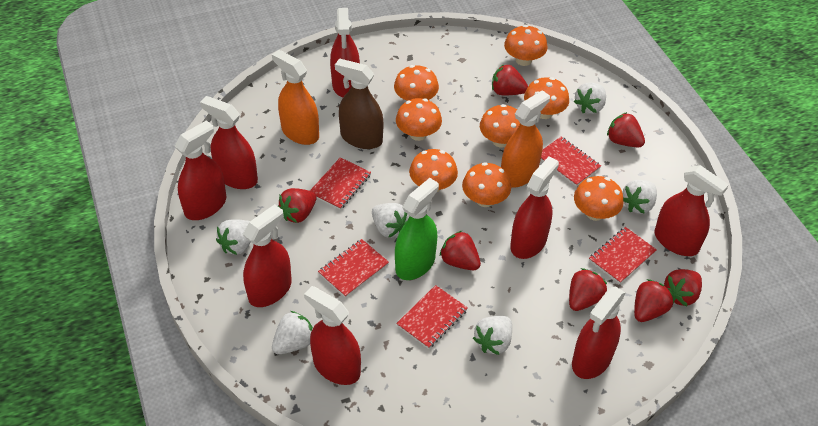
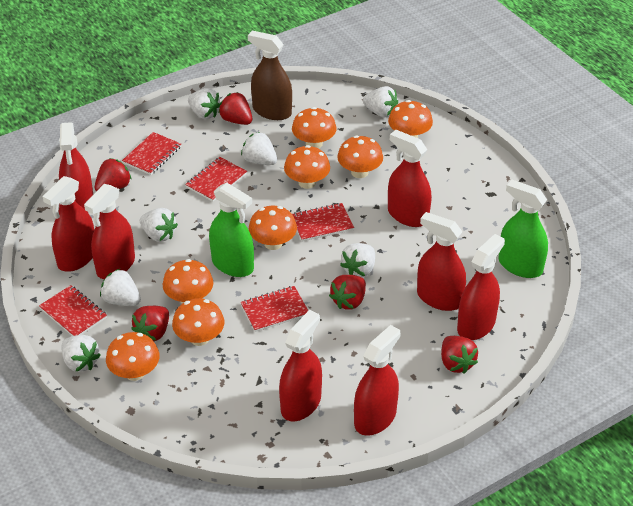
green spray bottle: 1 -> 2
orange spray bottle: 2 -> 0
red strawberry: 7 -> 5
white strawberry: 6 -> 7

